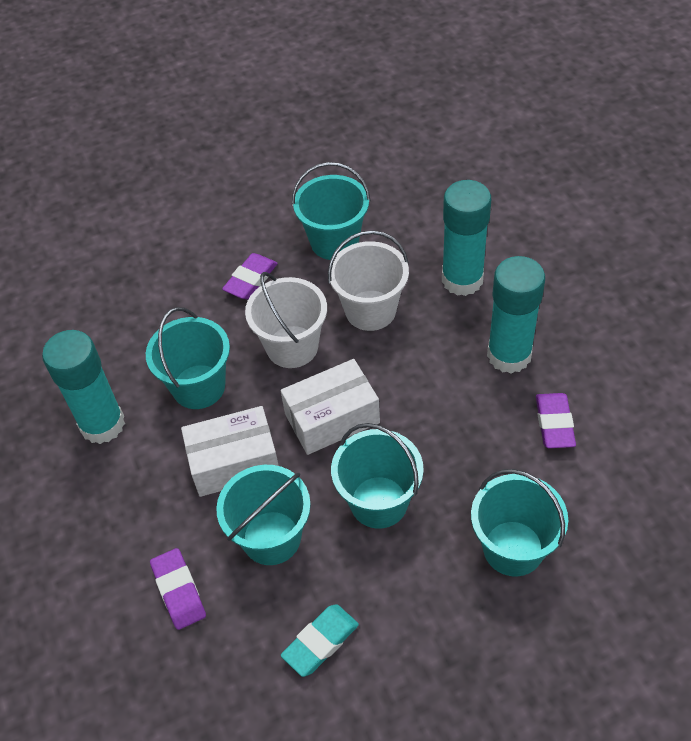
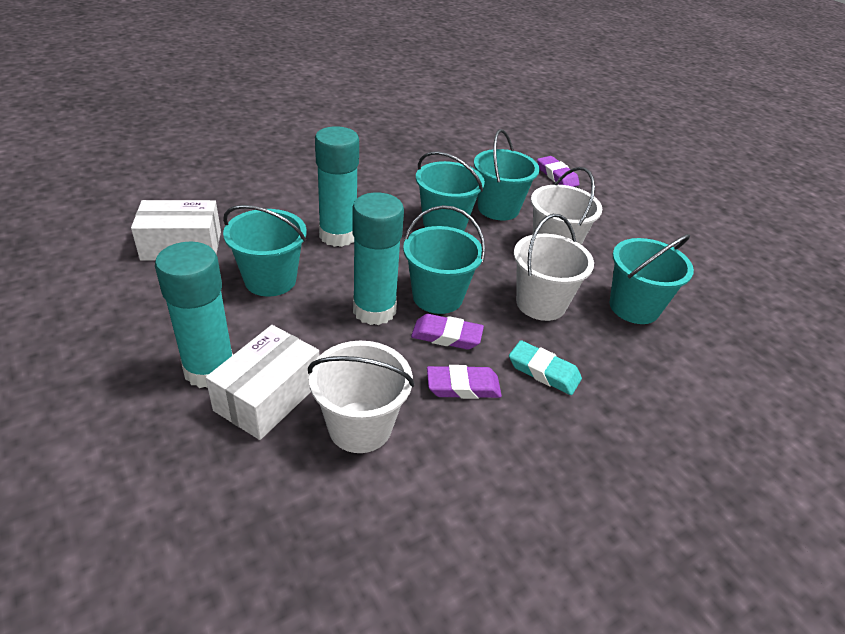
white bucket: 2 -> 3

